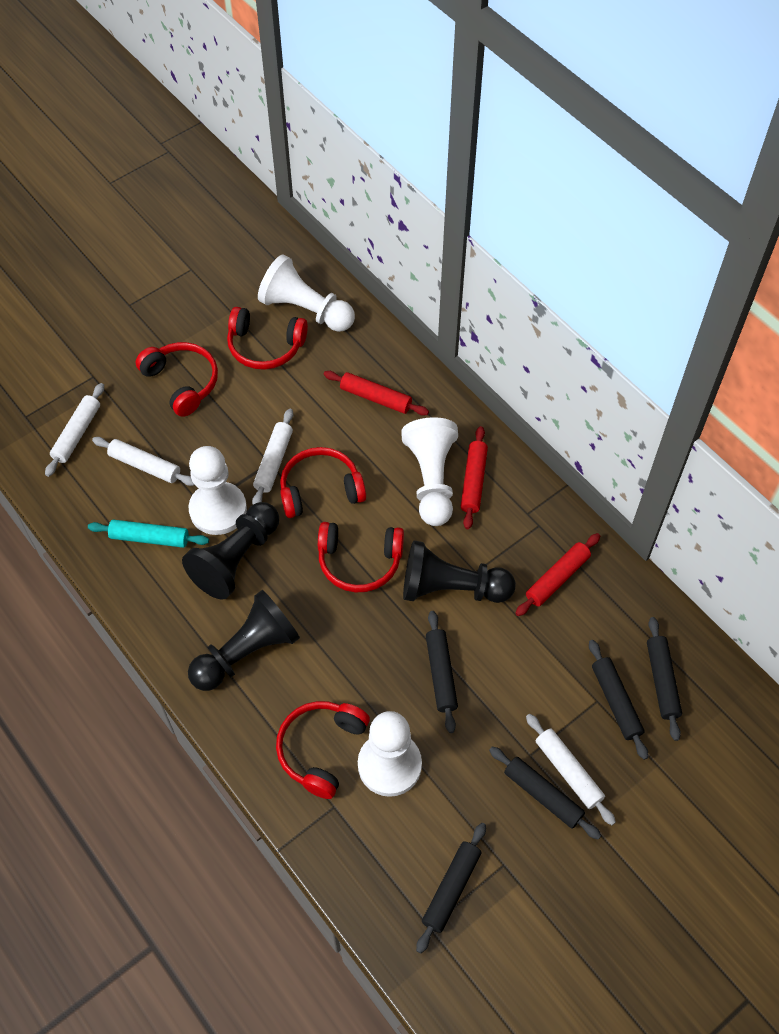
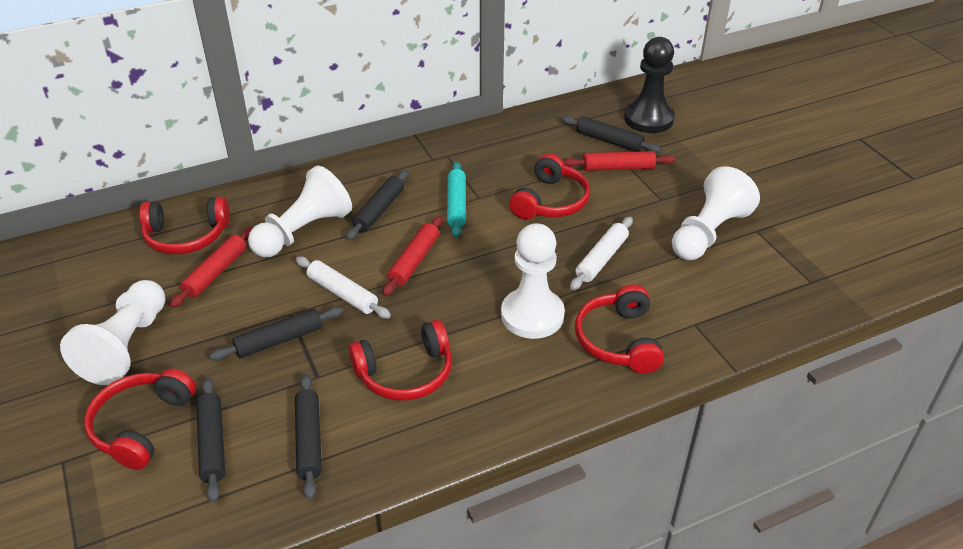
black pawn: 3 -> 1
white rolling pin: 4 -> 2

